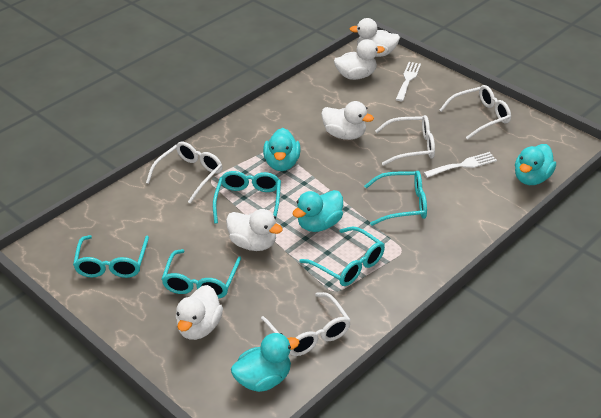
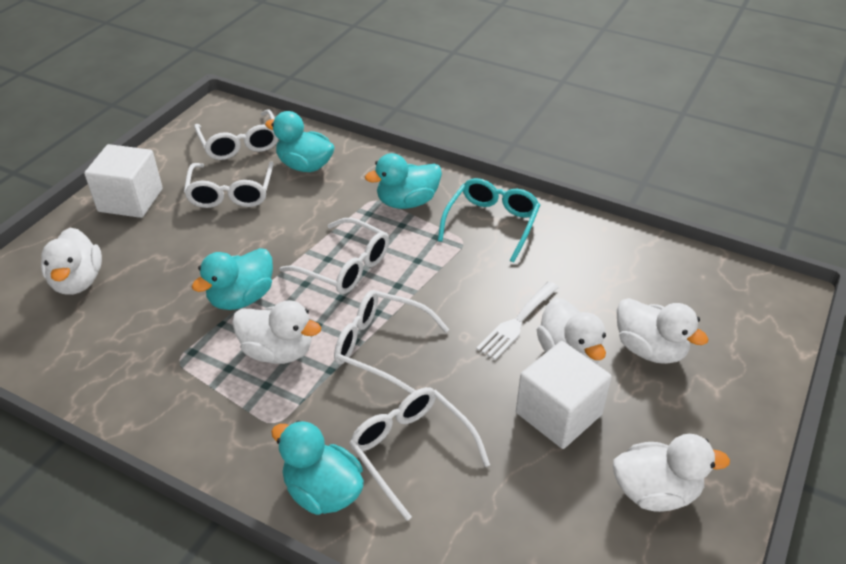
turquoise glasses: 5 -> 1
white cube: 0 -> 2
white fork: 2 -> 1
white glasses: 4 -> 5

